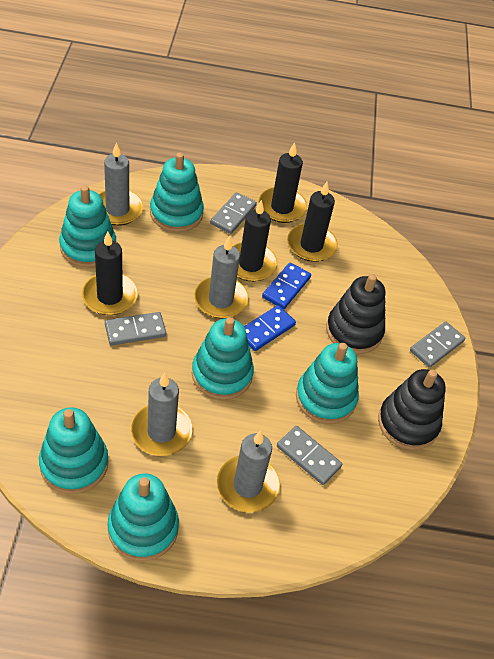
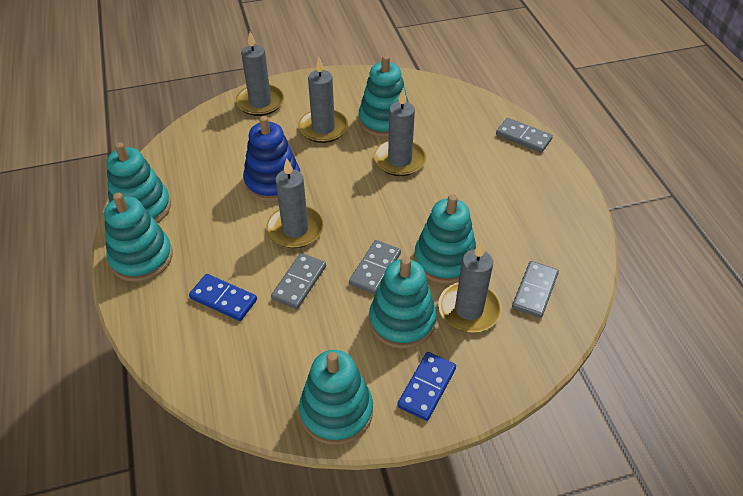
black candle: 4 -> 0
black stacking toy: 2 -> 0
blue stacking toy: 0 -> 1
grey candle: 4 -> 5

